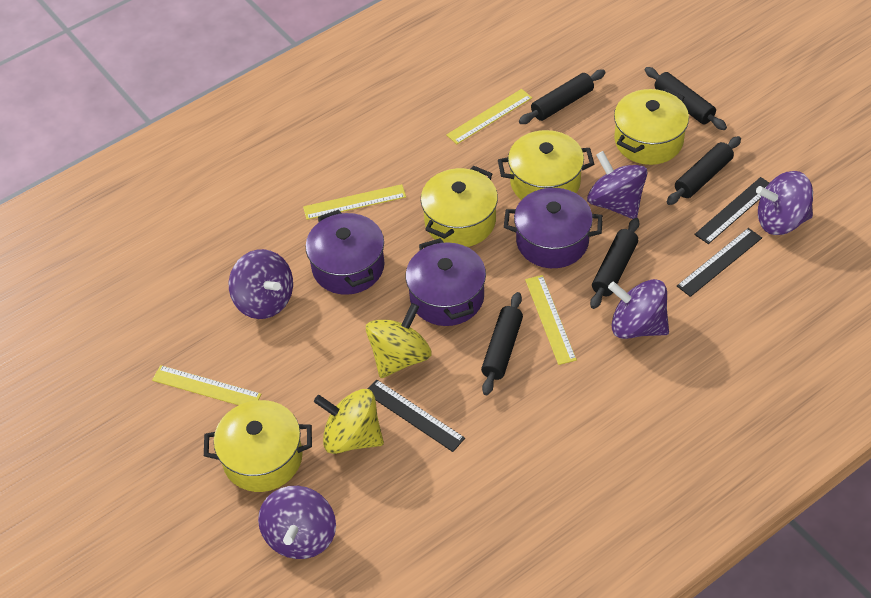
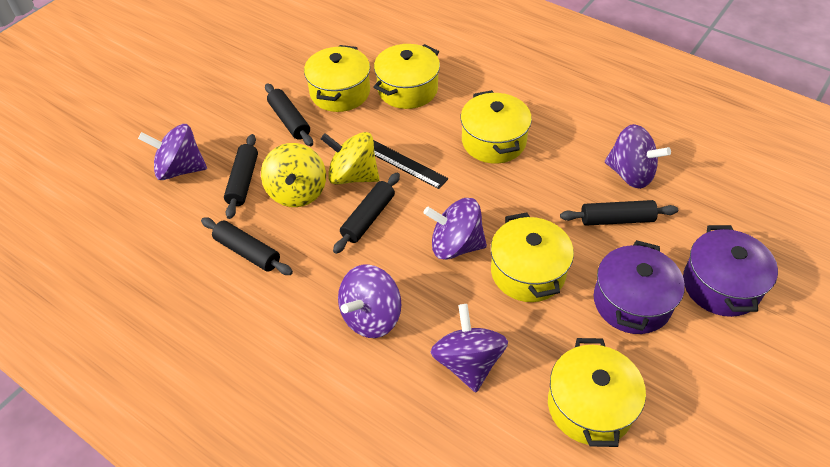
black ruler: 3 -> 1
purple pot: 3 -> 2
yellow pot: 4 -> 5
yellow ruler: 4 -> 0

